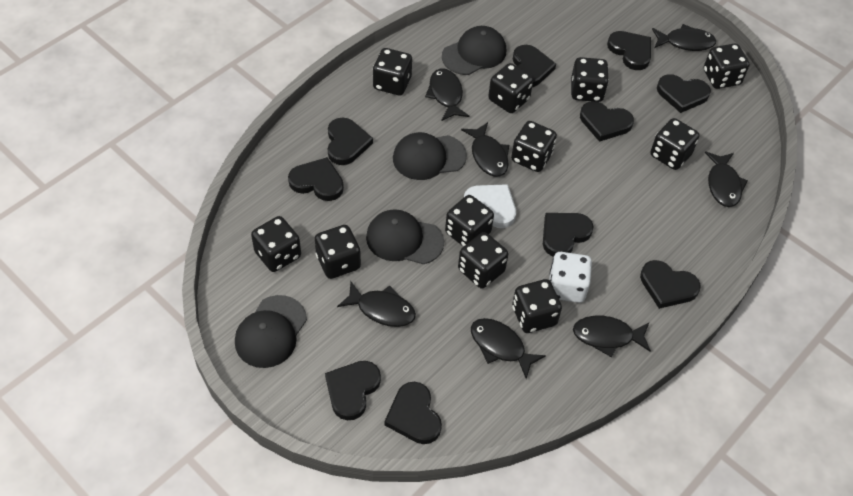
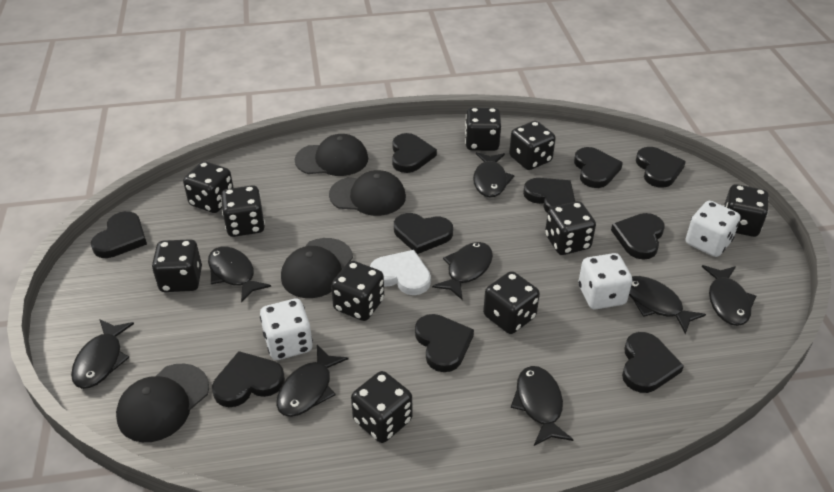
black dice: 11 -> 10
black fish: 7 -> 8
white dice: 1 -> 3

